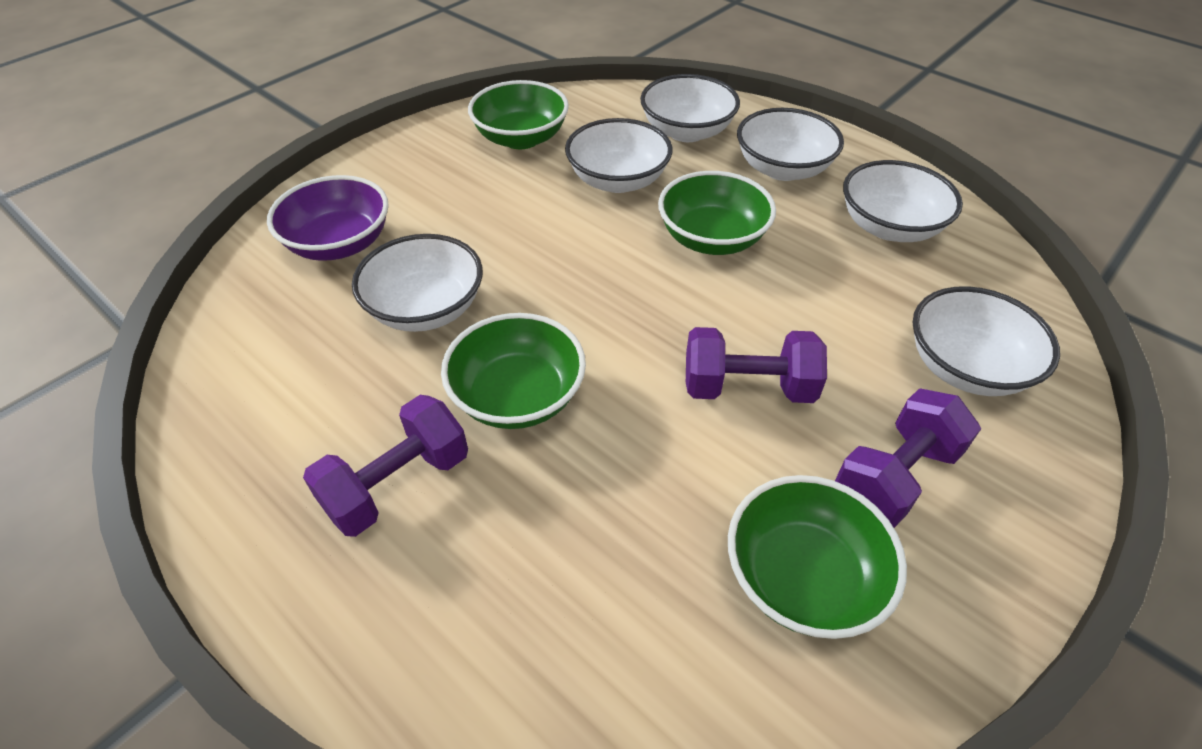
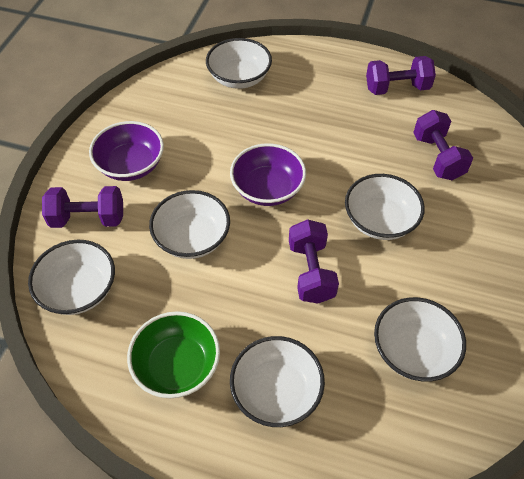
green bowl: 4 -> 1
purple bowl: 1 -> 2
purple dumbbell: 3 -> 4

